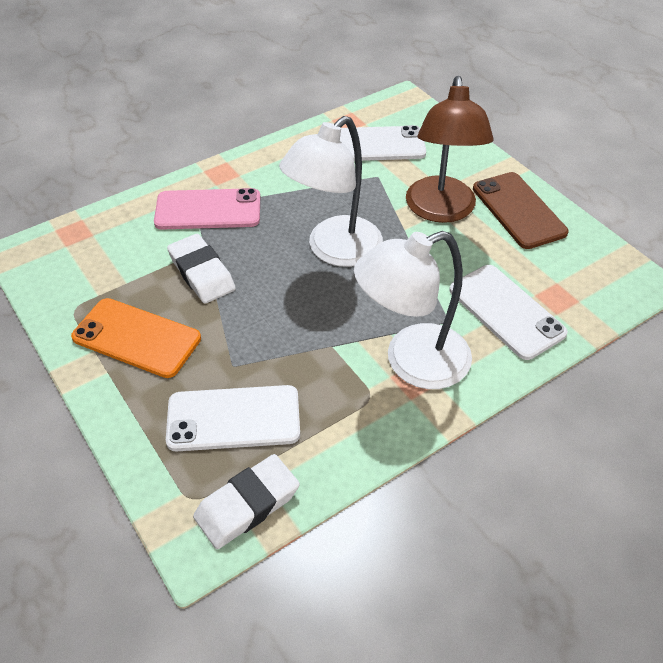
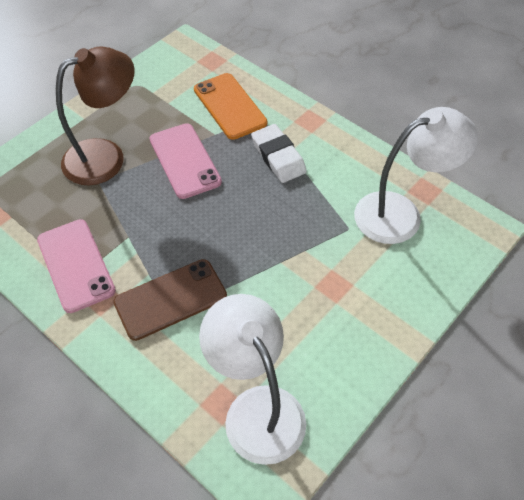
pink phone: 1 -> 2
white eraser: 2 -> 1
white phone: 3 -> 0

